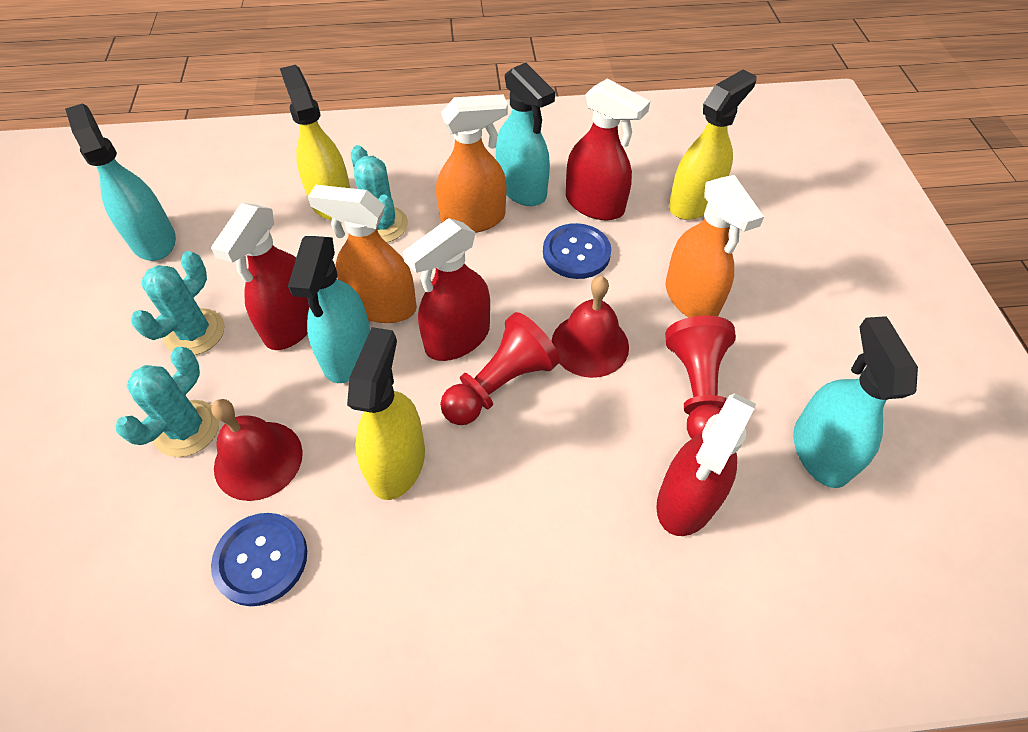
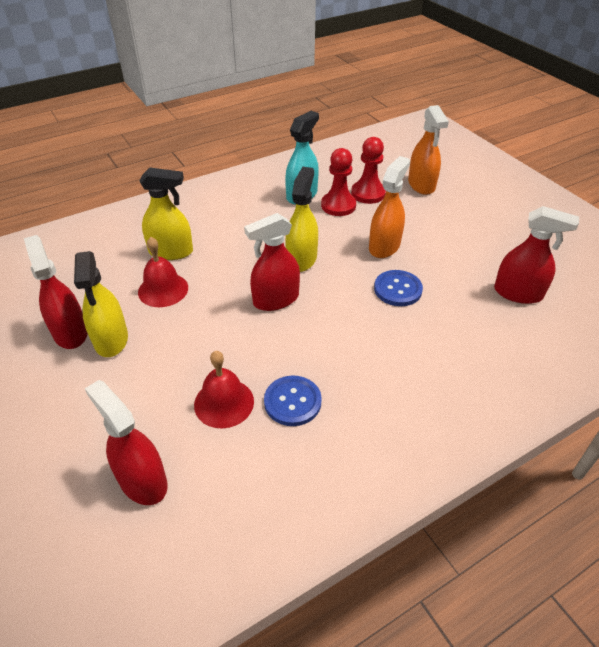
orange spray bottle: 3 -> 2
turquoise cactus: 3 -> 0
turquoise spray bottle: 4 -> 1

